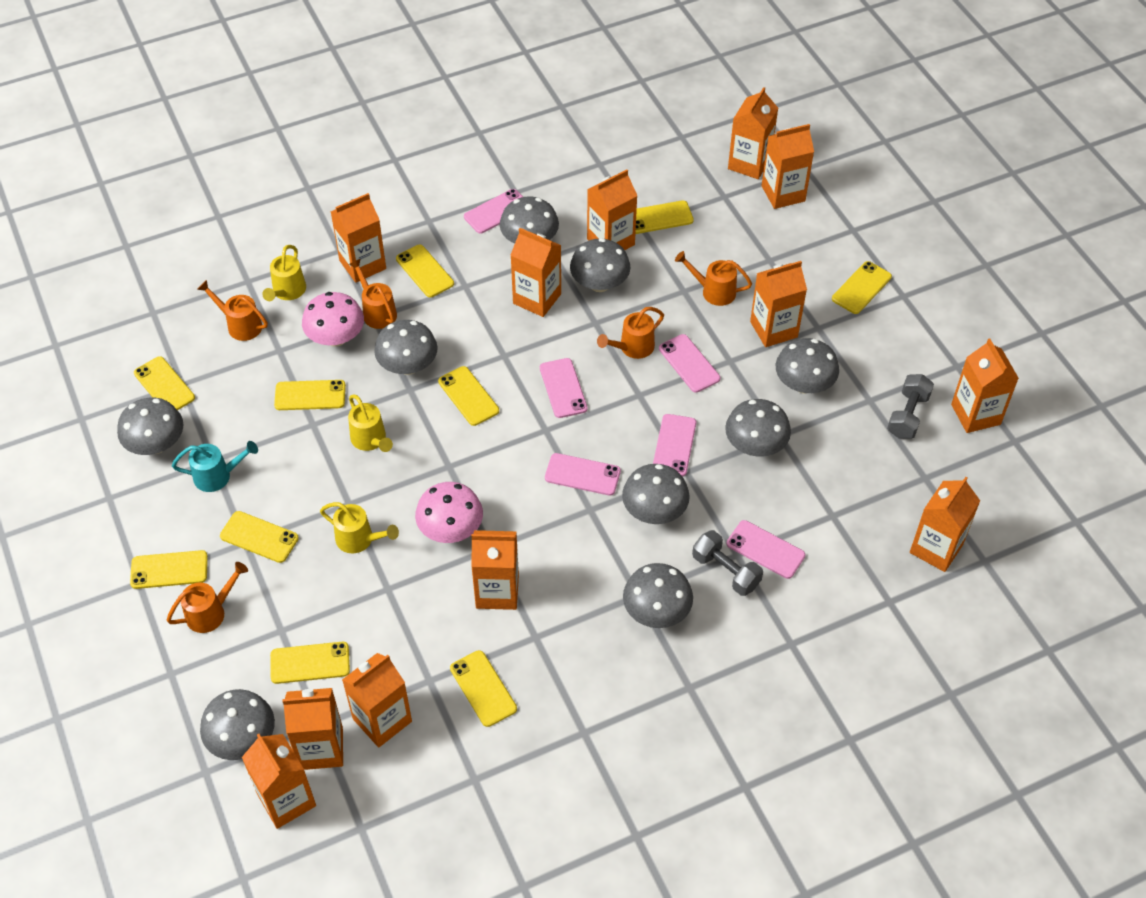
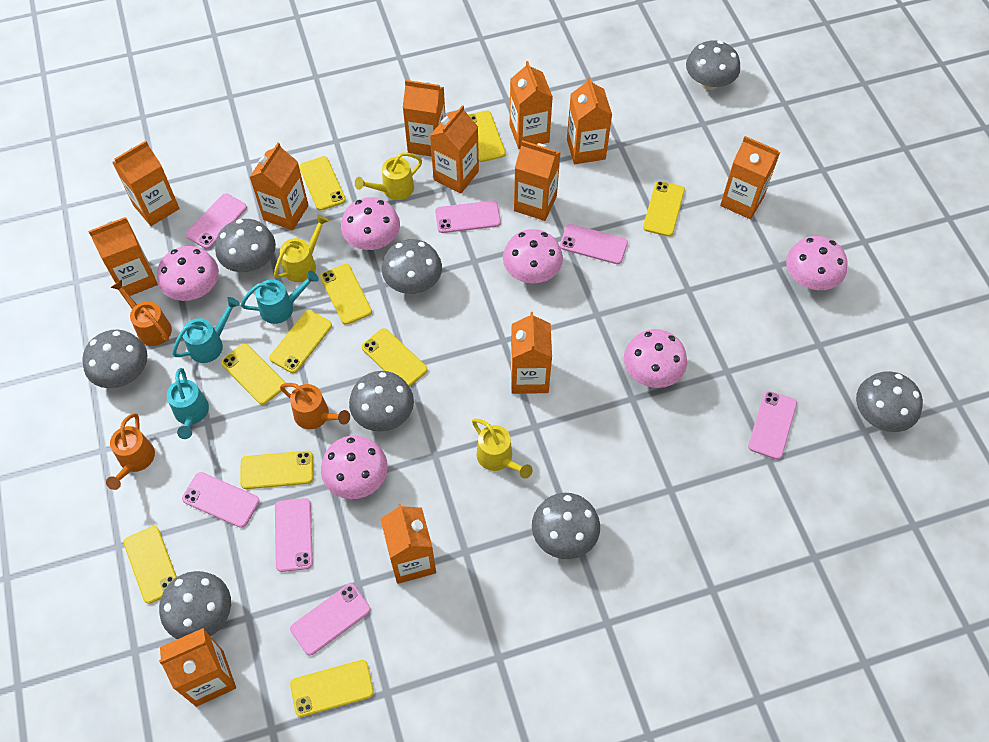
grey dumbbell: 2 -> 0
grey mushroom: 9 -> 8
orange watering can: 5 -> 3
pink mushroom: 2 -> 6
pink phone: 6 -> 7
turquoise watering can: 1 -> 3

